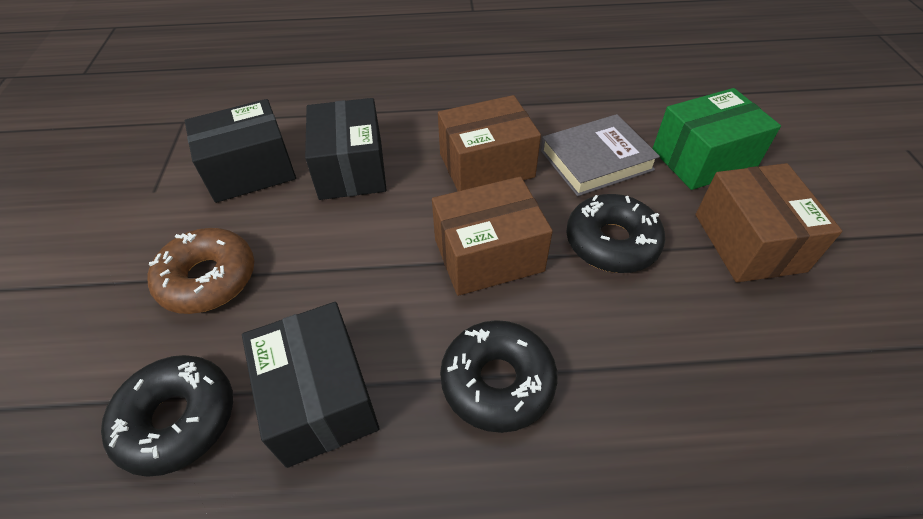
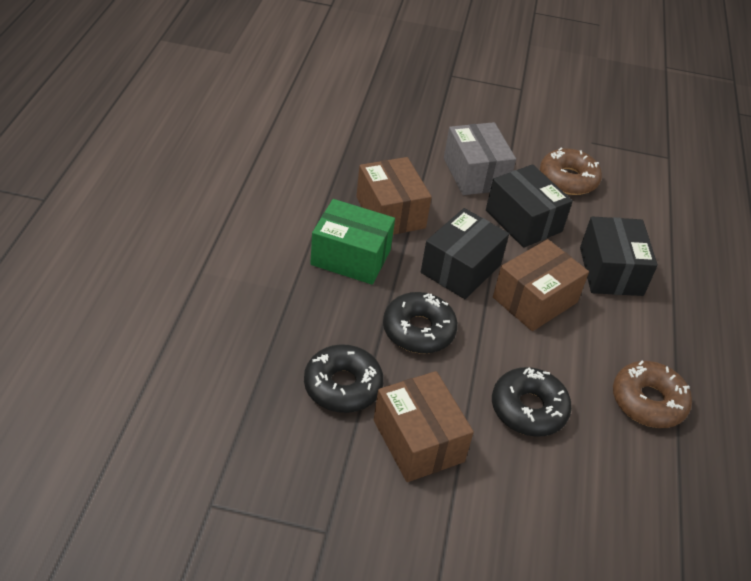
brown donut: 1 -> 2
grey book: 1 -> 0
grey box: 0 -> 1

